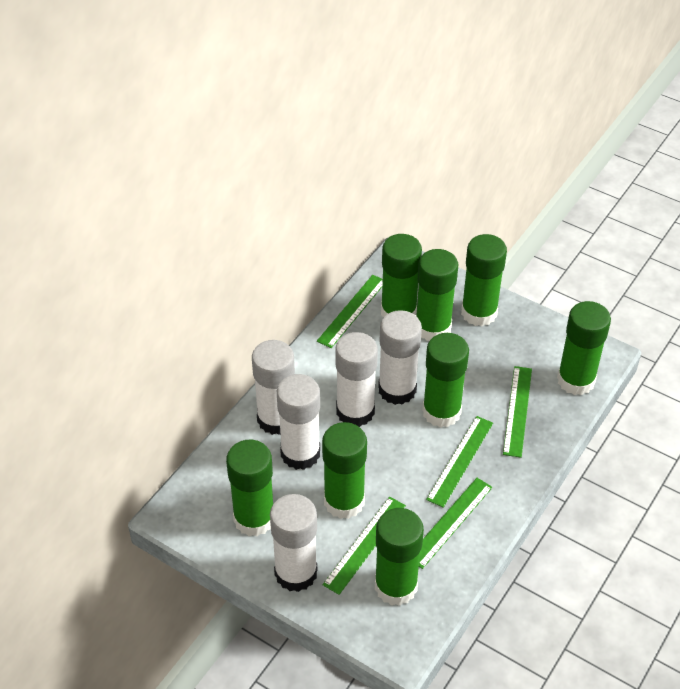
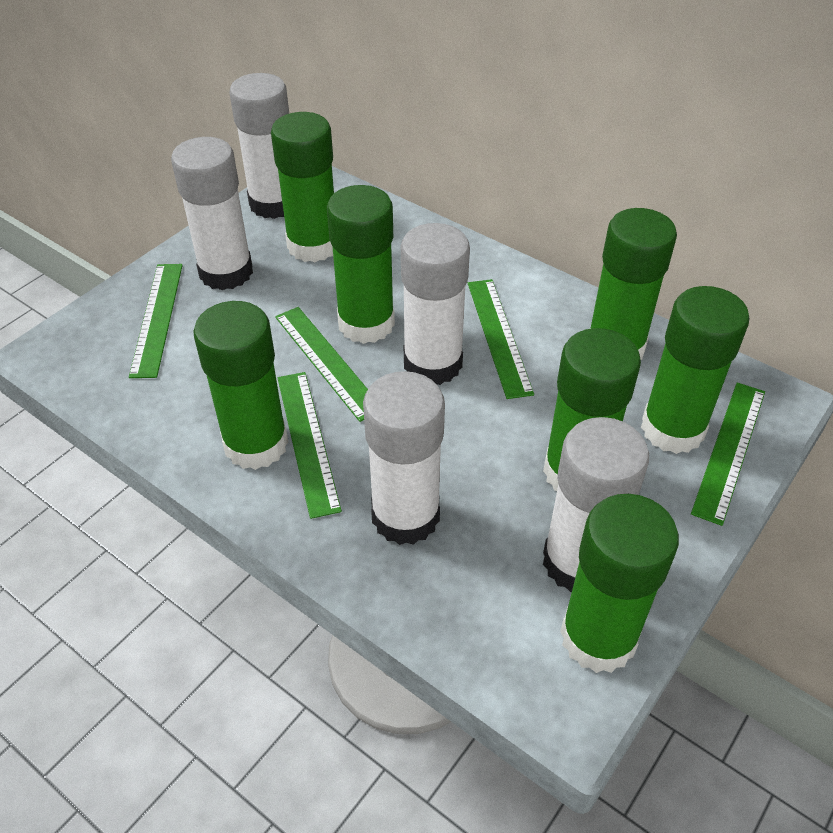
green glue stick: 8 -> 7

